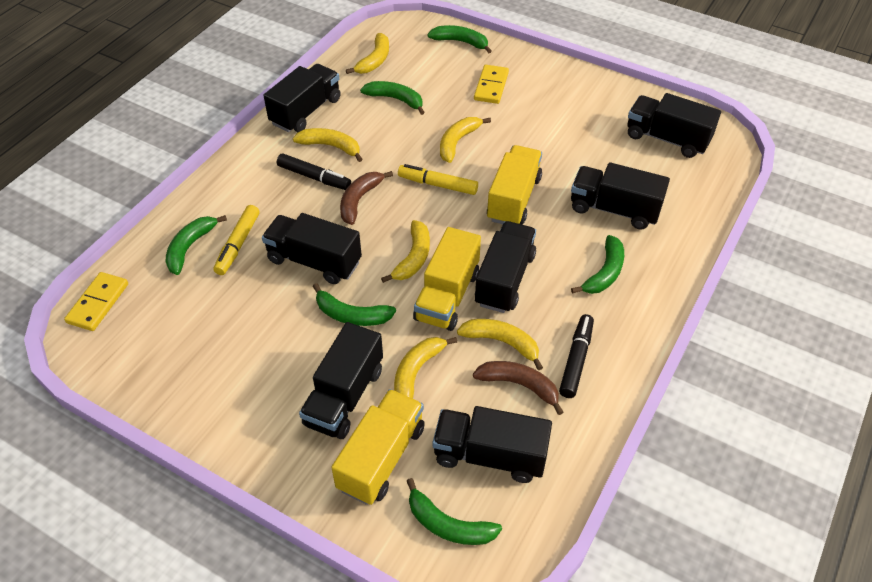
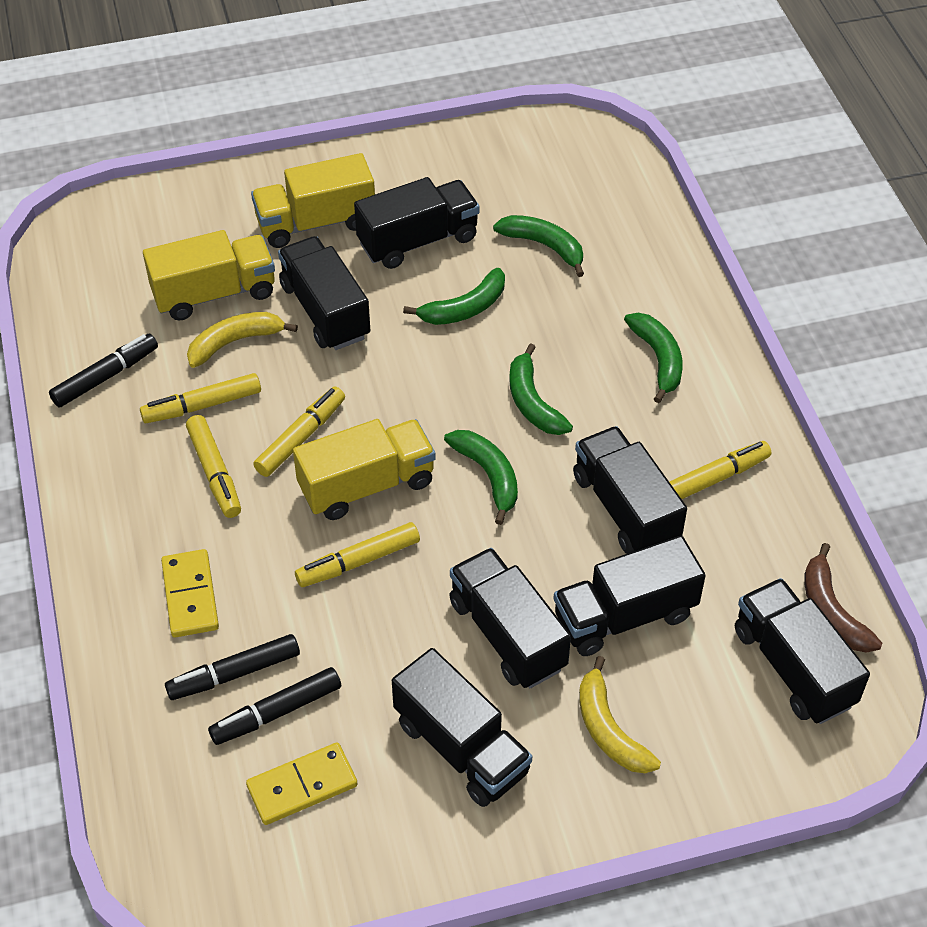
black marker: 2 -> 3
brown banana: 2 -> 1
green banana: 6 -> 5
yellow banana: 6 -> 2
yellow marker: 2 -> 5

